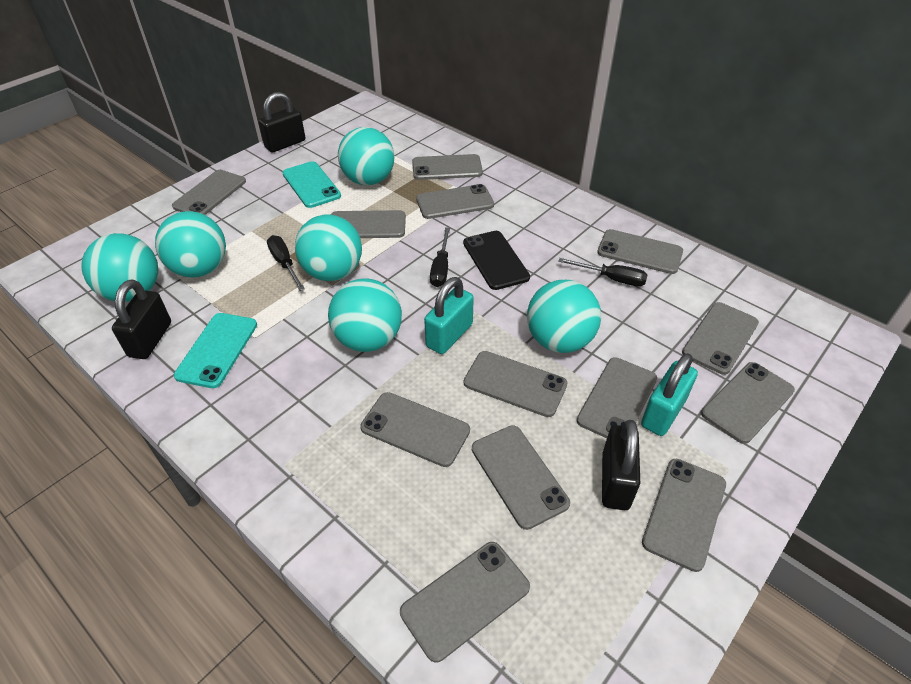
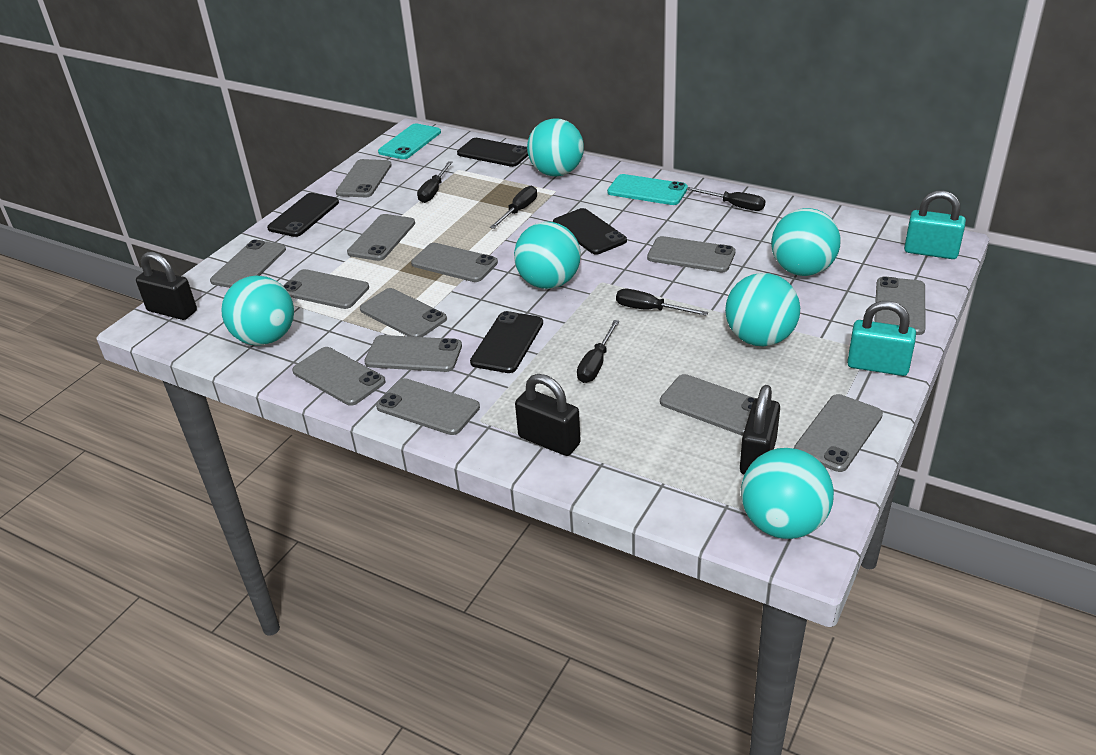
black phone: 1 -> 4
black screwdriver: 3 -> 5

